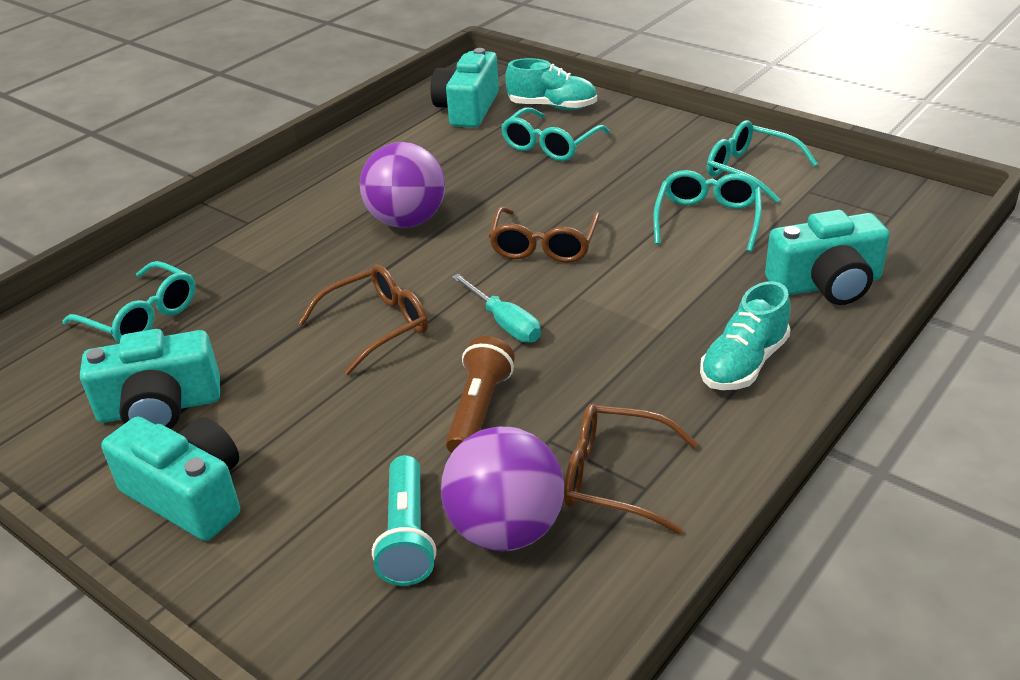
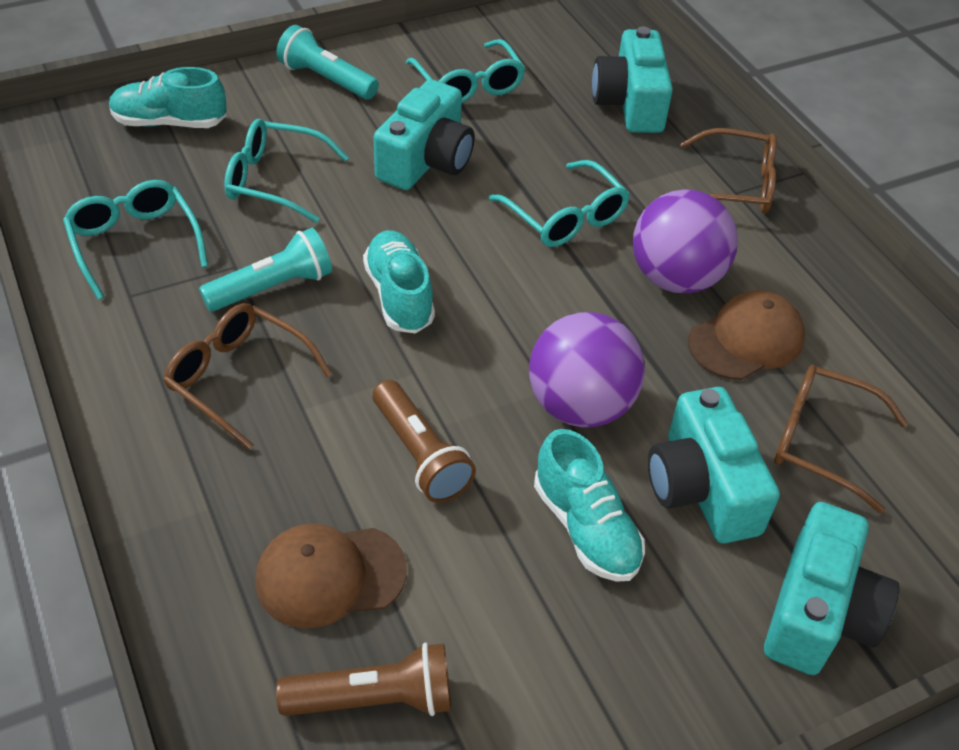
brown cap: 0 -> 2
brown flashlight: 1 -> 2
turquoise flashlight: 1 -> 2
turquoise screwdriver: 1 -> 0
turquoise shoe: 2 -> 3

